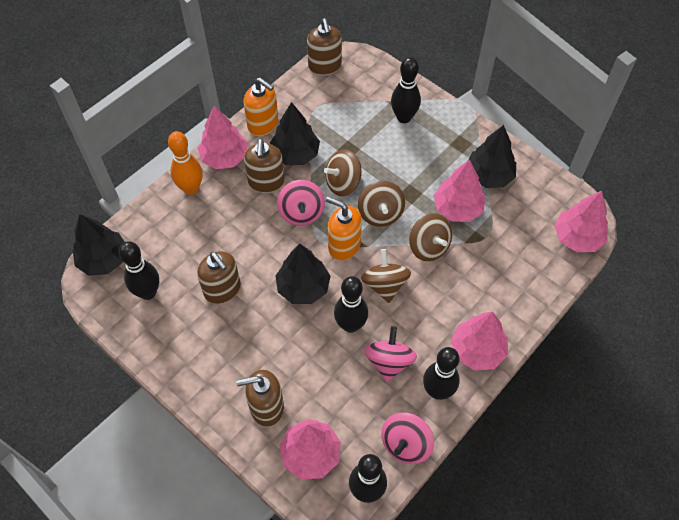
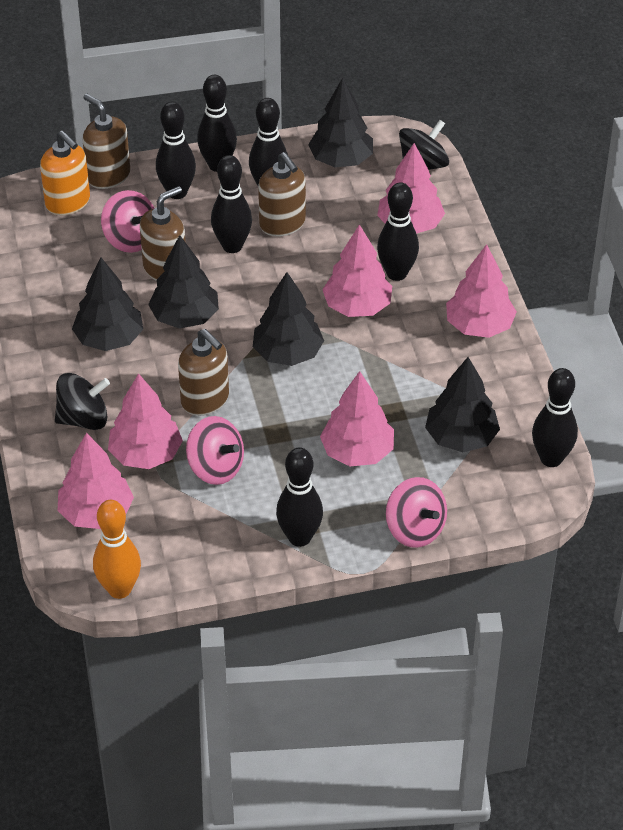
black bowling pin: 5 -> 7
black spinning top: 0 -> 2
black tree: 4 -> 5
brown spinning top: 4 -> 0
orange soap dispenser: 2 -> 1
pink tree: 5 -> 6

